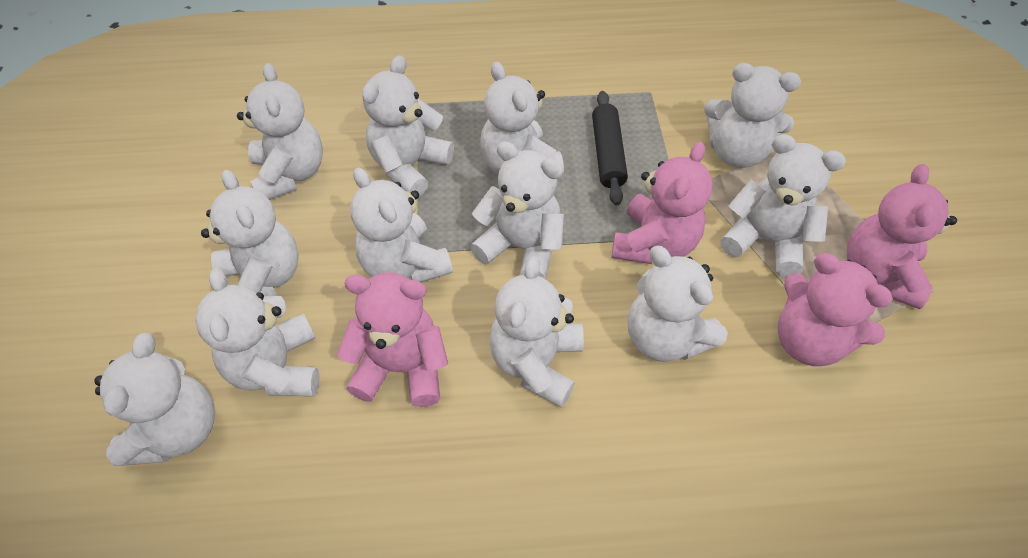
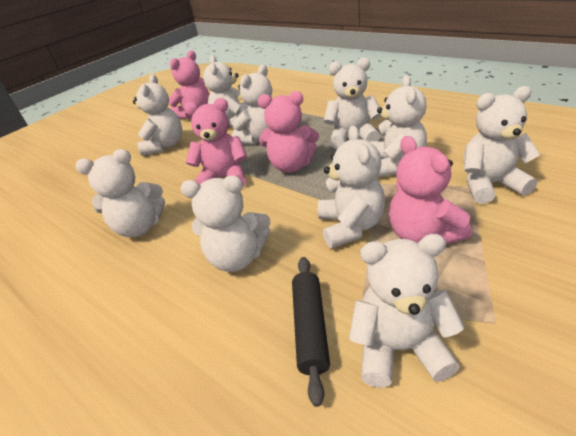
white teddy bear: 12 -> 10

